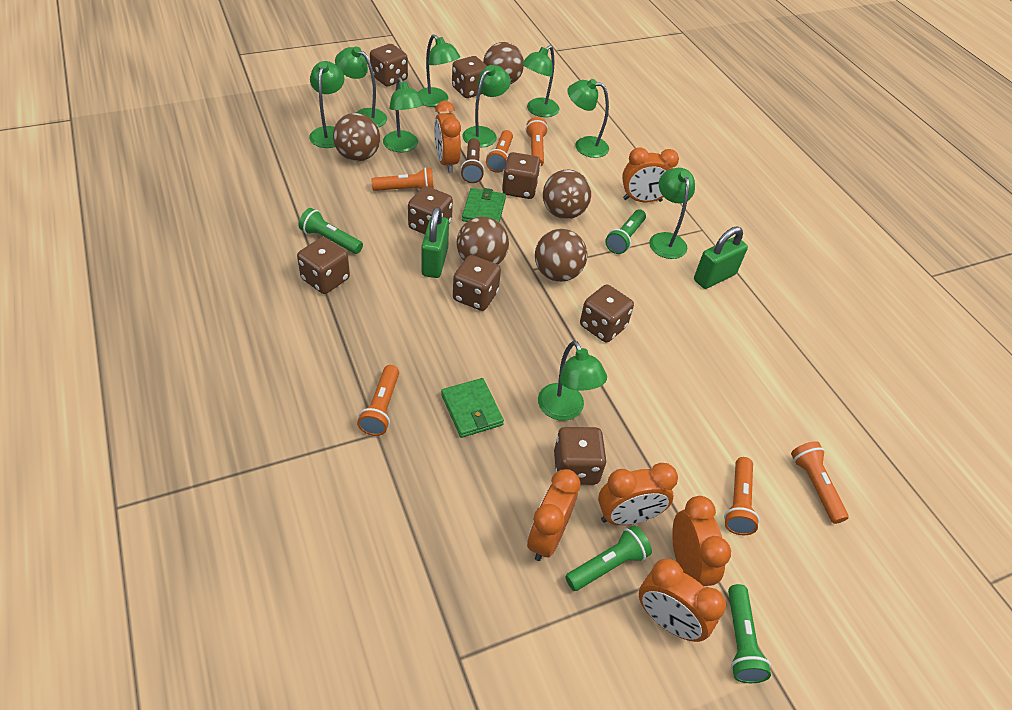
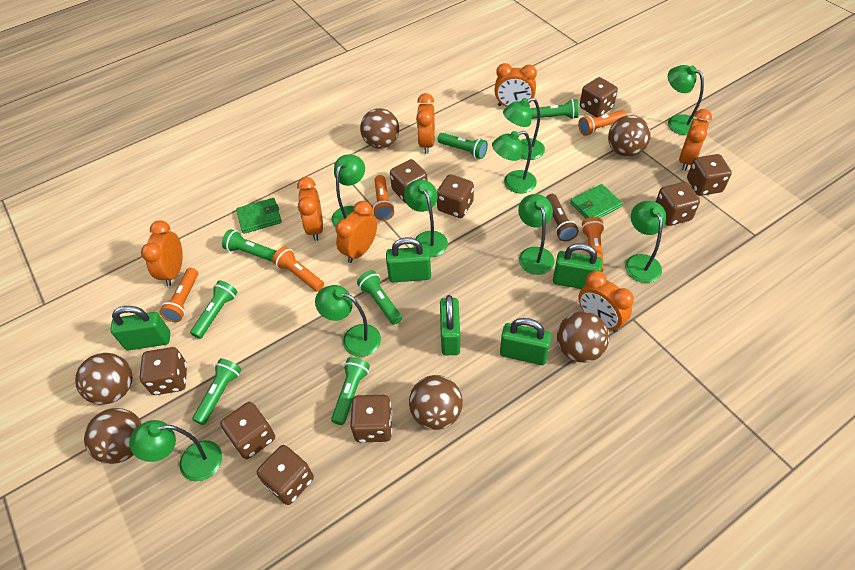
brown ball: 5 -> 6
brown dice: 8 -> 9
green flashlight: 4 -> 7
green padlock: 2 -> 5
orange clock: 6 -> 7
orange flashlight: 6 -> 5

